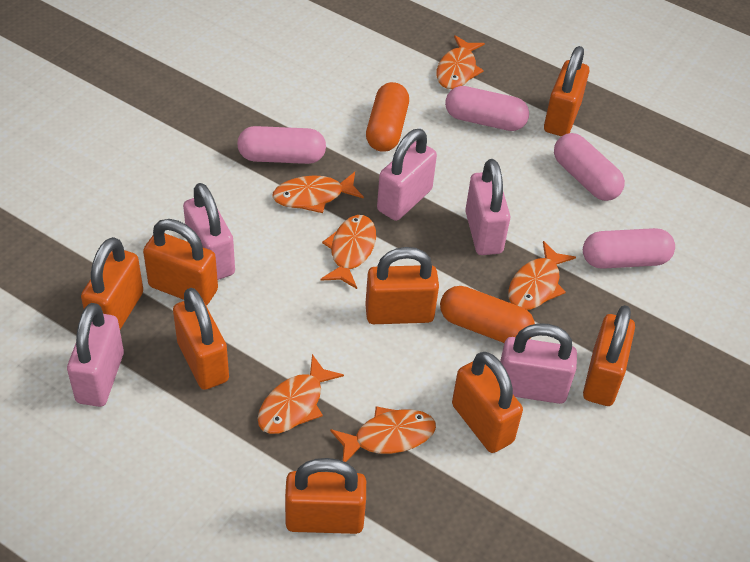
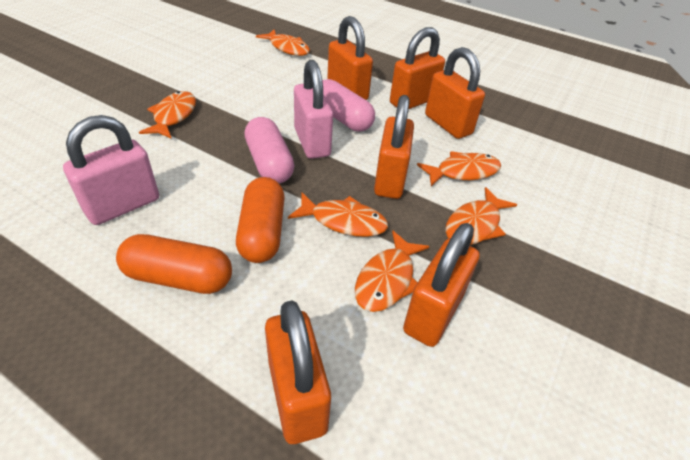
orange padlock: 8 -> 6
pink capsule: 4 -> 2
pink padlock: 5 -> 2

